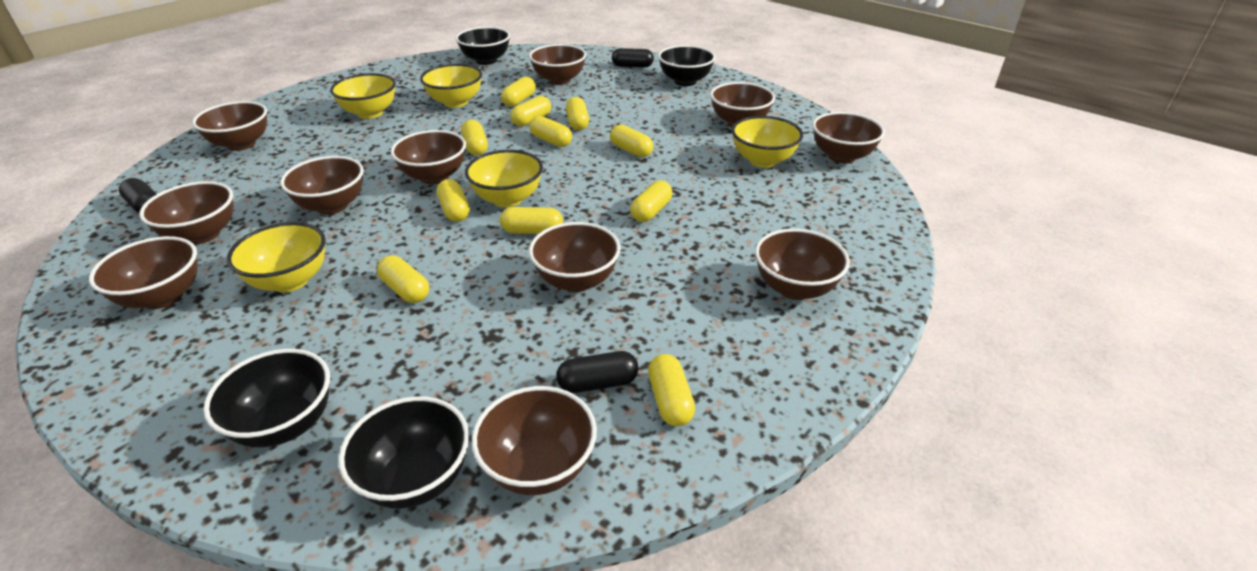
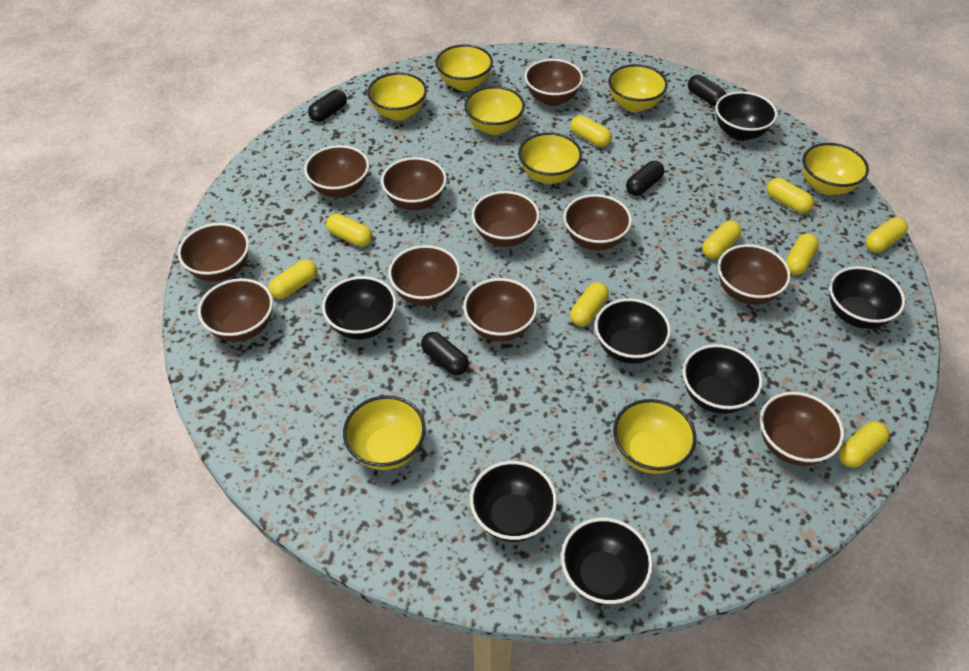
black bowl: 4 -> 7
black capsule: 3 -> 4
yellow bowl: 5 -> 8
yellow capsule: 11 -> 9

